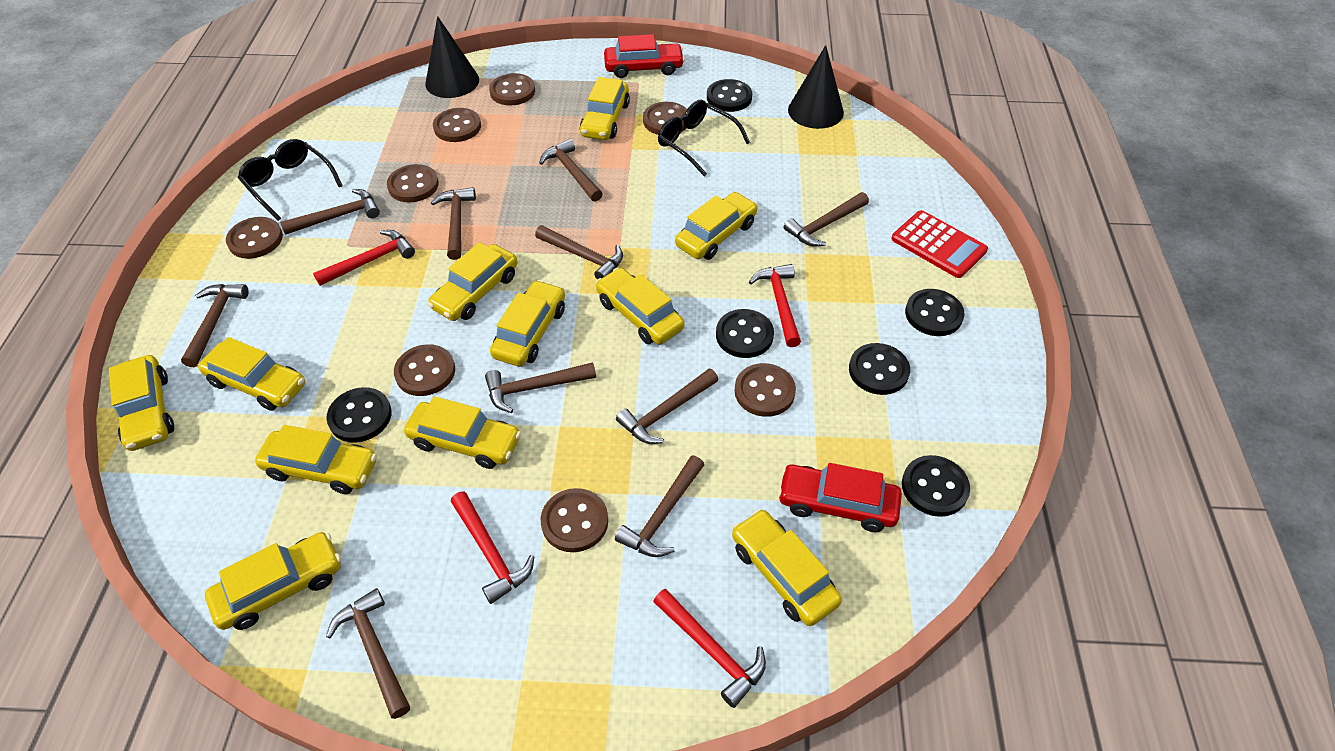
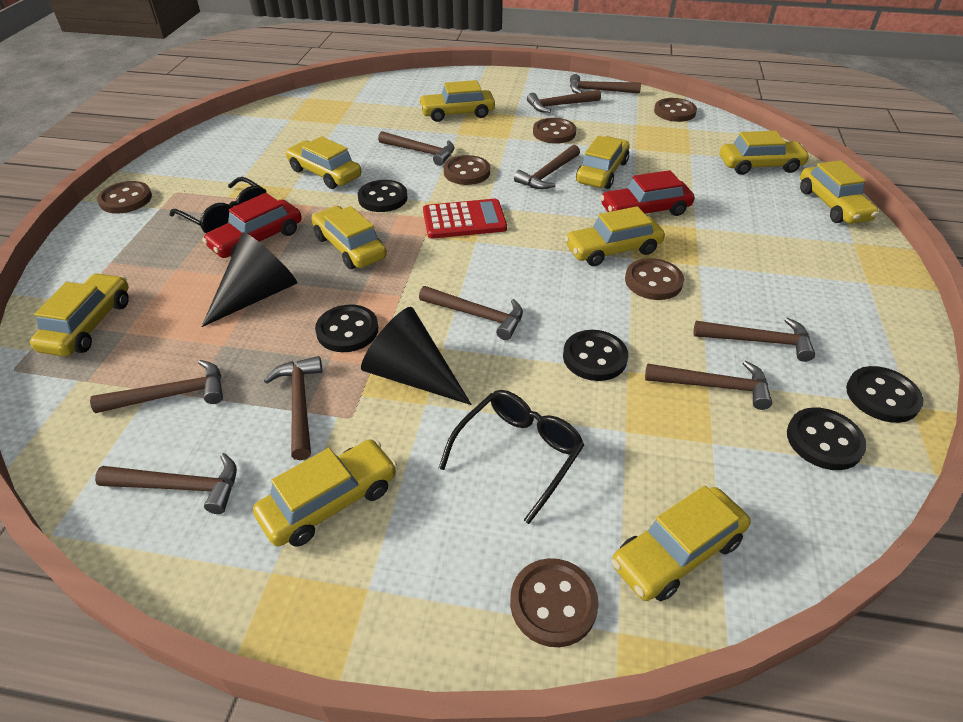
black button: 6 -> 5
brown button: 8 -> 6
red hammer: 4 -> 0
yellow car: 11 -> 10

